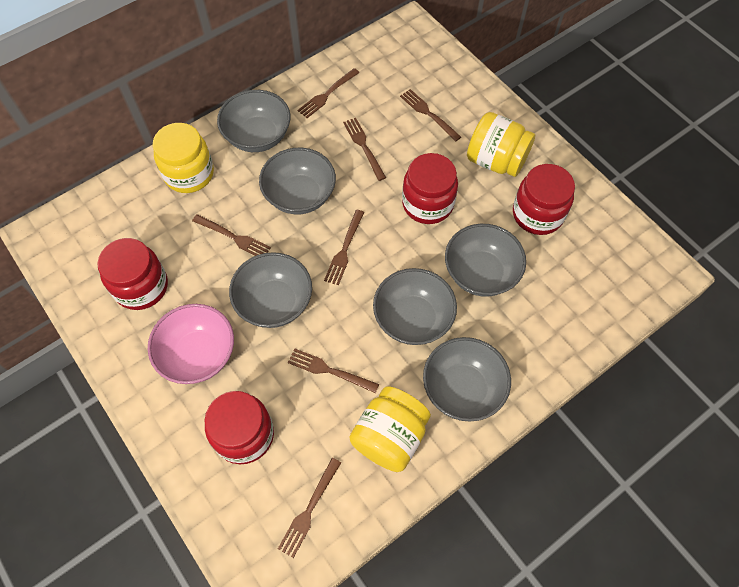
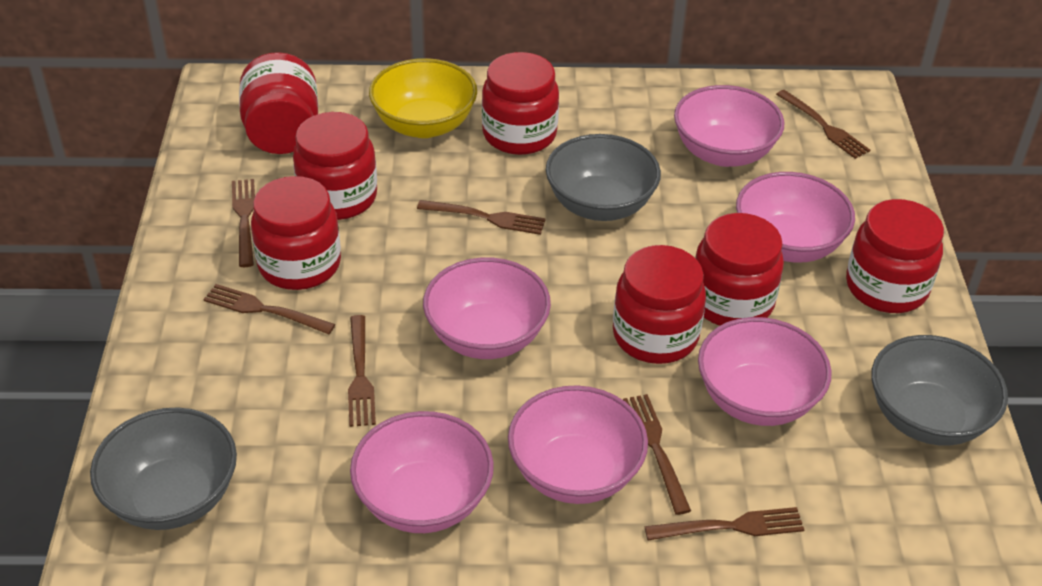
grey bowl: 6 -> 3
pink bowl: 1 -> 6
red jar: 4 -> 7
yellow bowl: 0 -> 1
yellow jar: 3 -> 0

